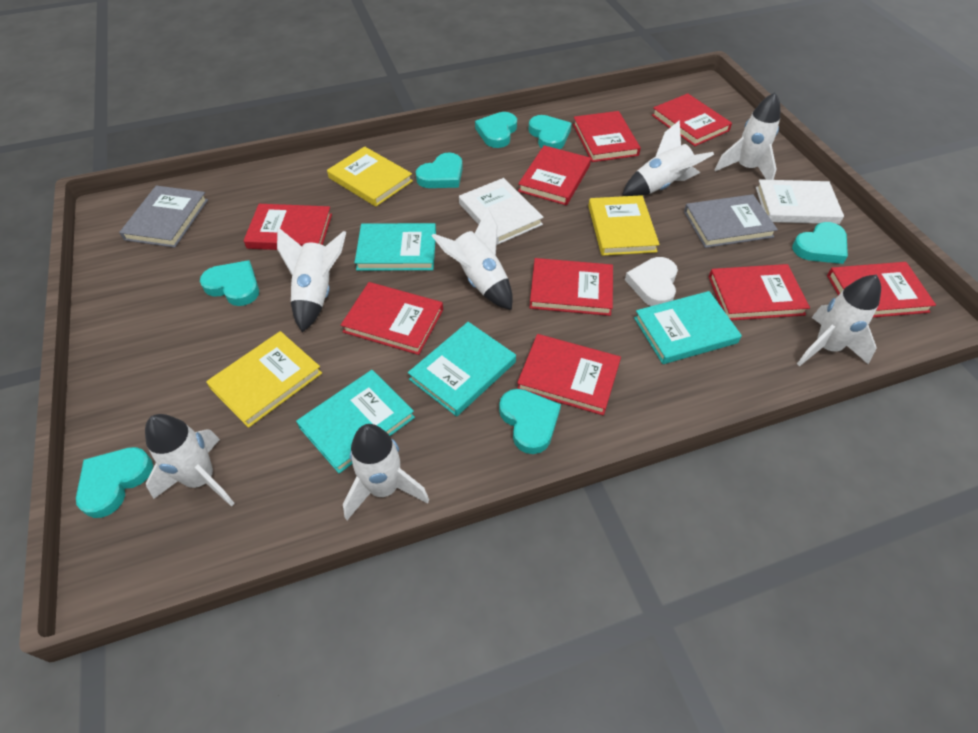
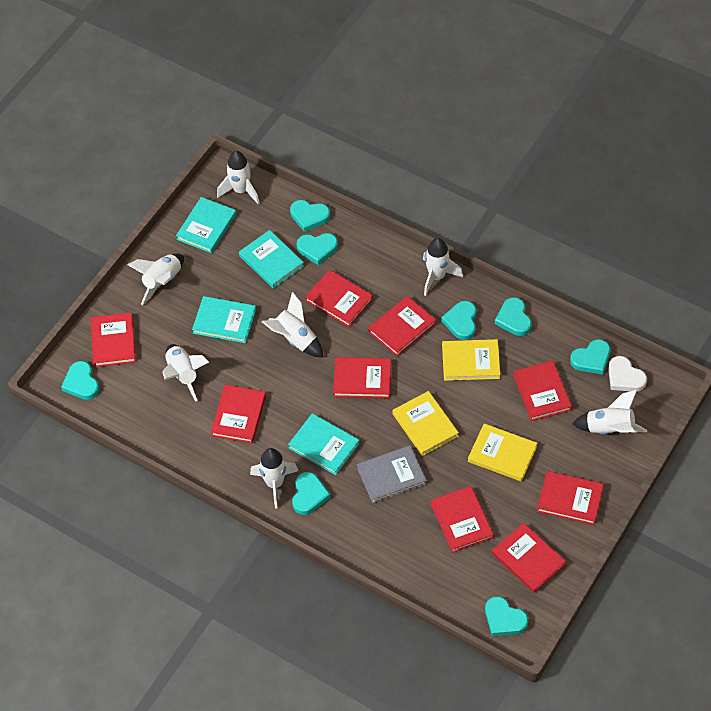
grey book: 2 -> 1
turquoise heart: 7 -> 8
white book: 2 -> 0

